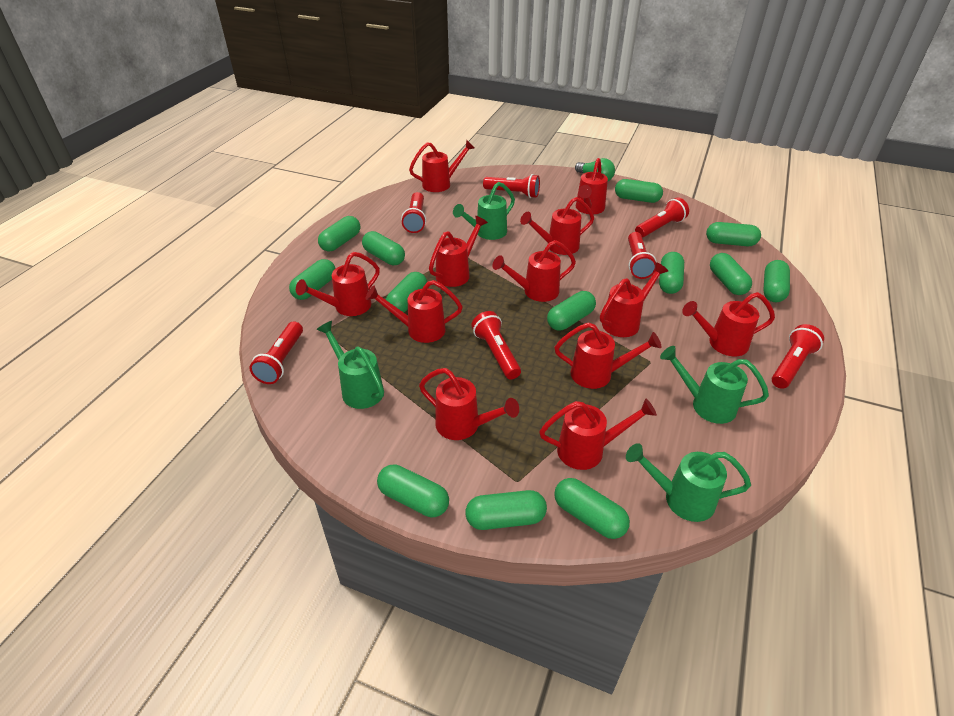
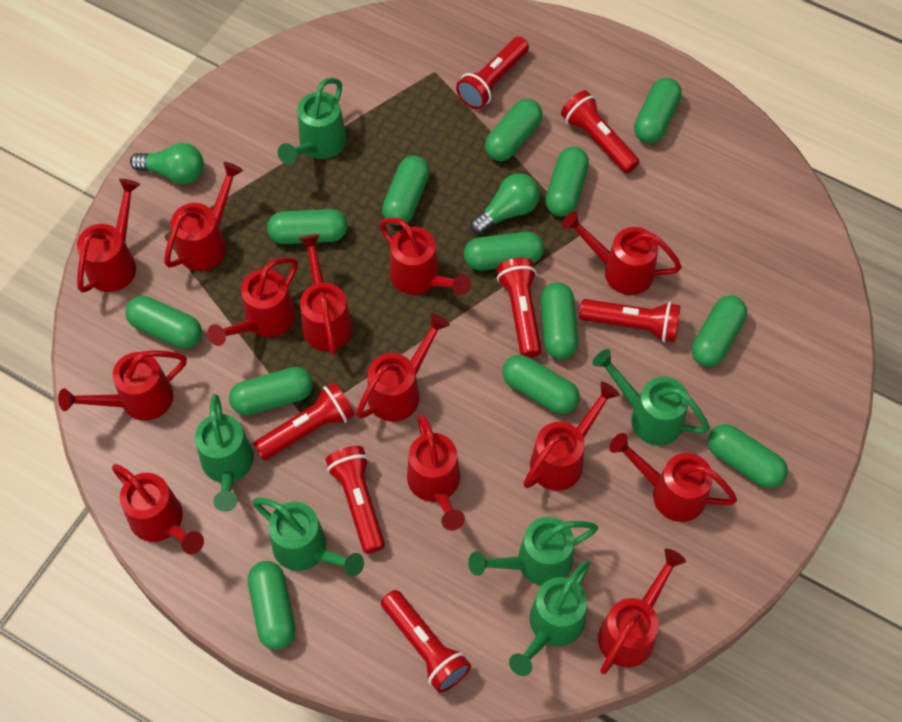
green light bulb: 1 -> 2
green watering can: 4 -> 6
red watering can: 12 -> 13

